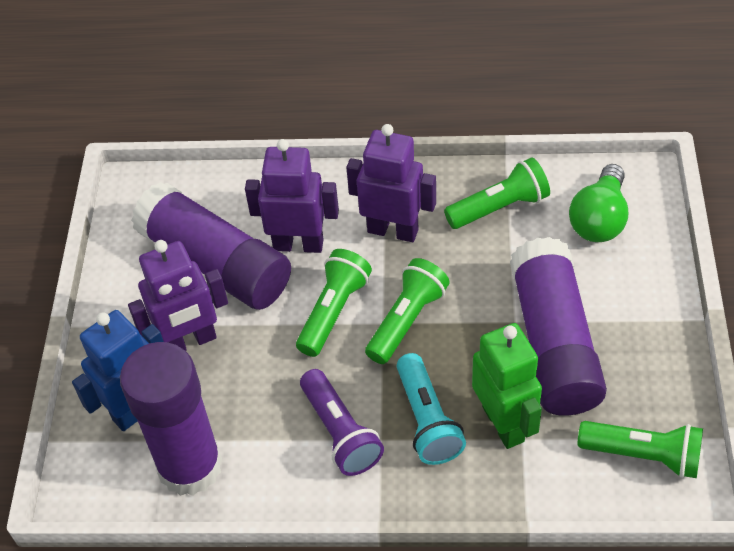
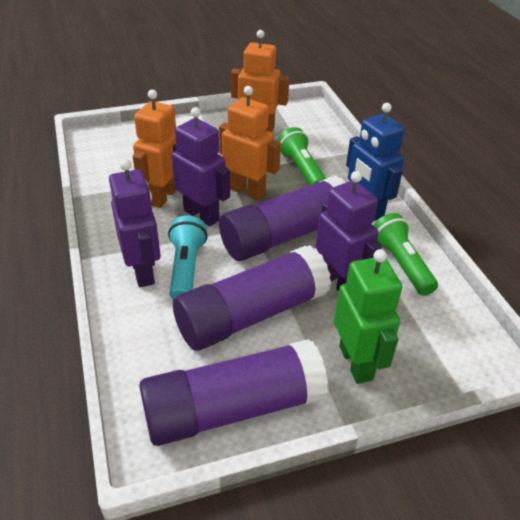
green flashlight: 4 -> 2
green light bulb: 1 -> 0
orange robot: 0 -> 3
purple flashlight: 1 -> 0

